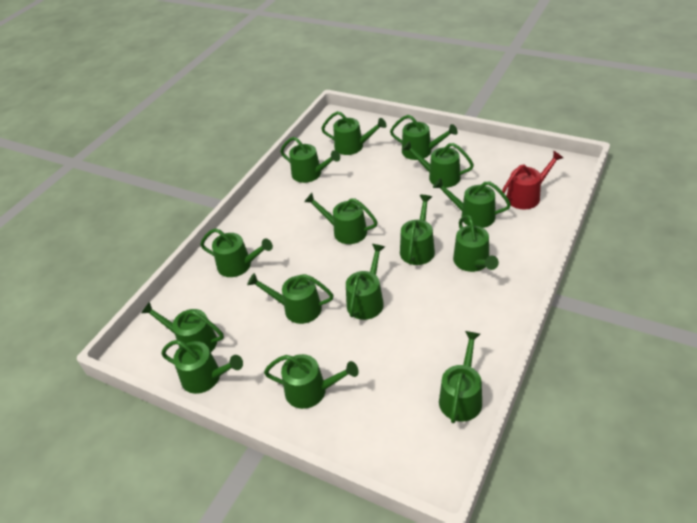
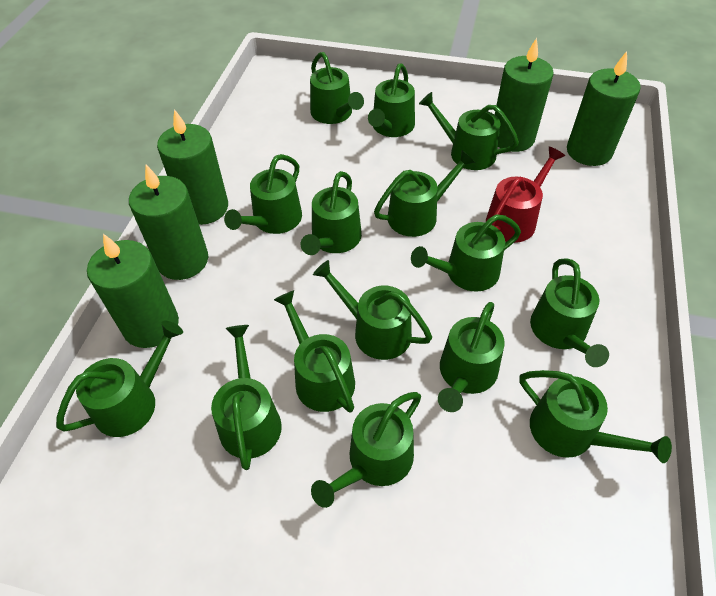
green candle: 0 -> 5

